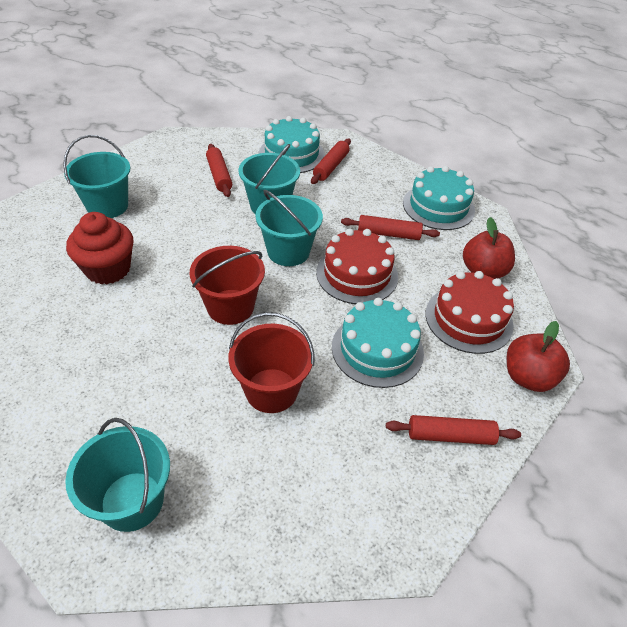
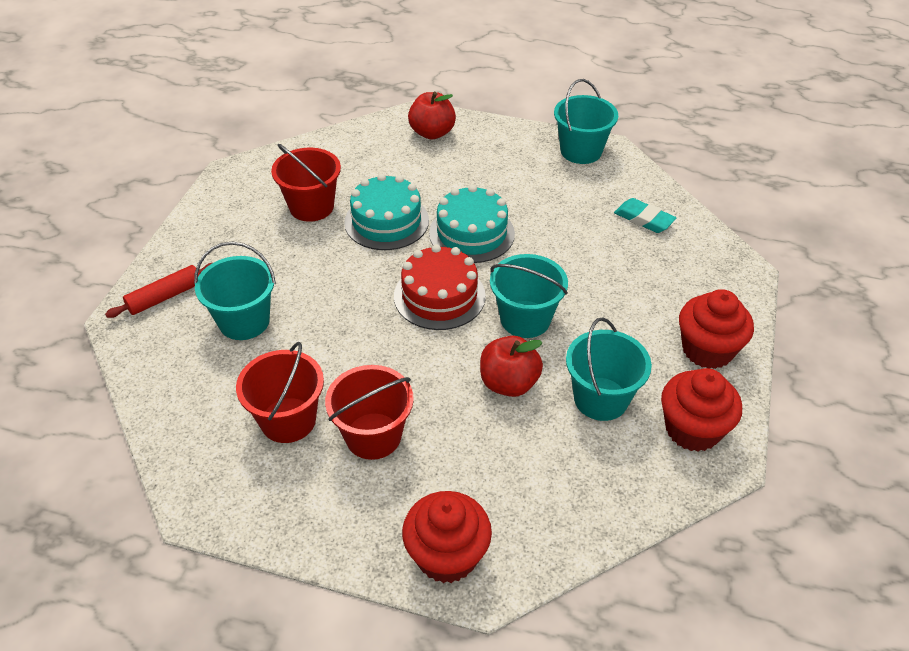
red bucket: 2 -> 3
red cake: 2 -> 1
red cupcake: 1 -> 3
red rolling pin: 4 -> 1
turquoise cake: 3 -> 2
turquoise eraser: 0 -> 1

